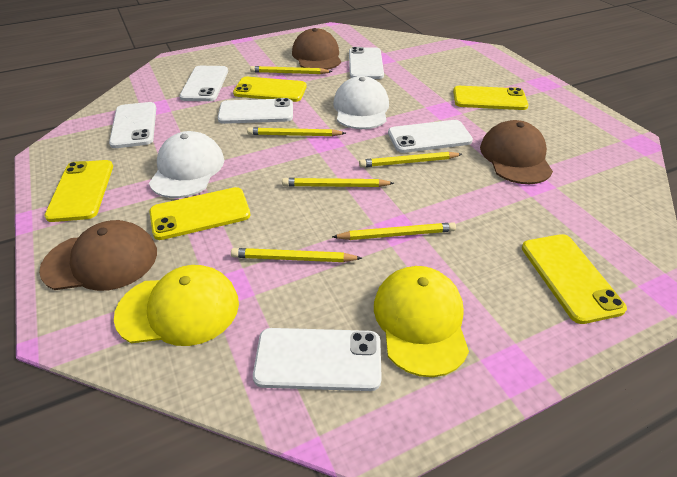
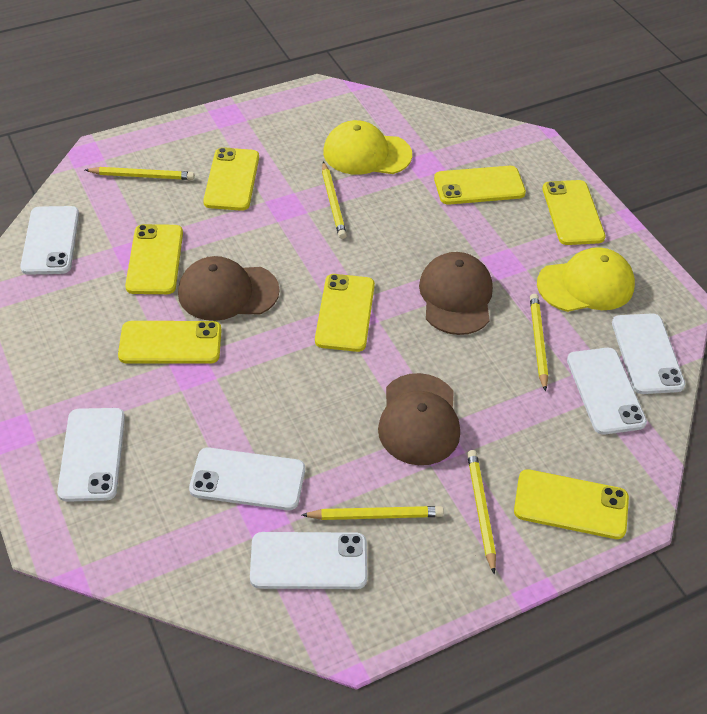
white cap: 2 -> 0
yellow pencil: 6 -> 5
yellow phone: 5 -> 7

